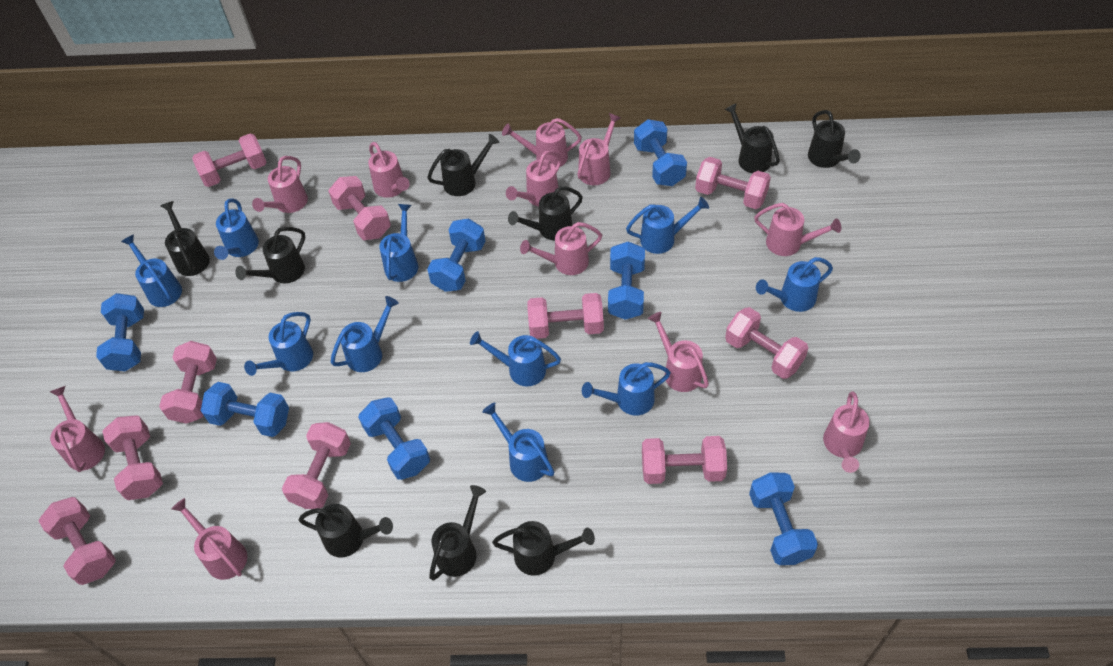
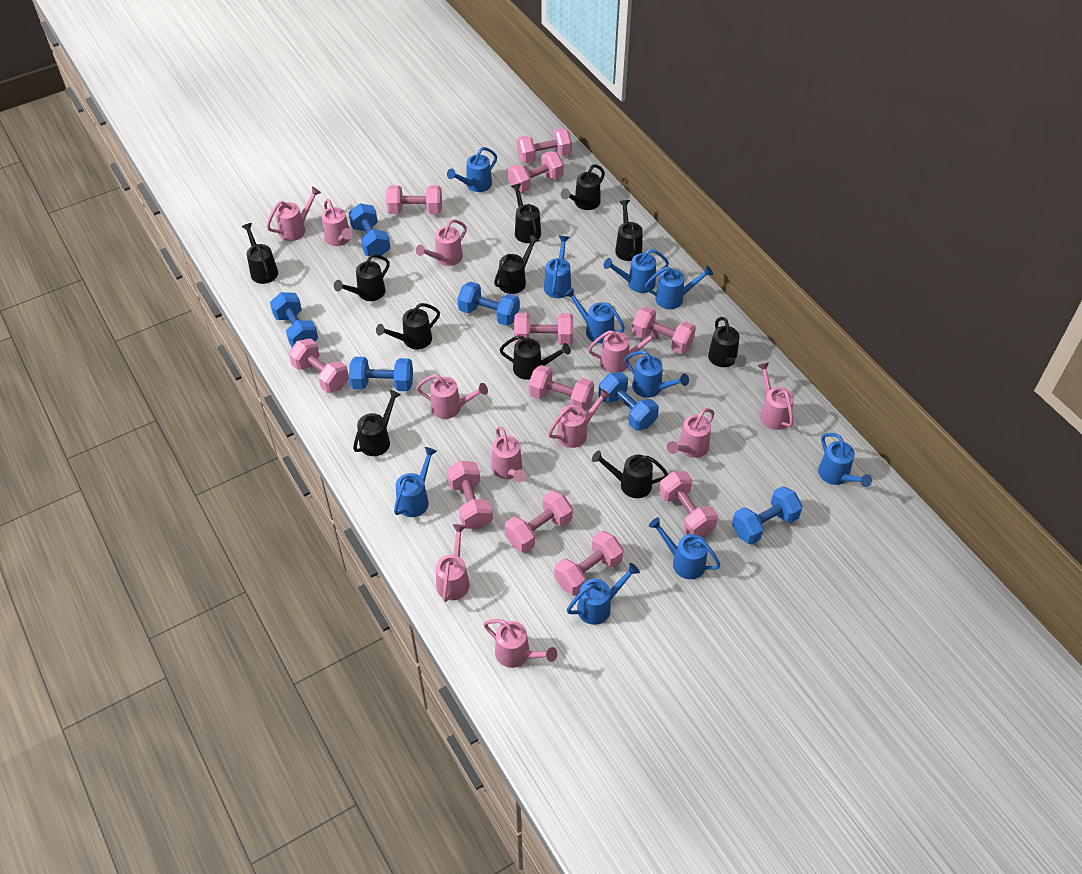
black watering can: 9 -> 11
blue dumbbell: 7 -> 6
pink dumbbell: 10 -> 11

